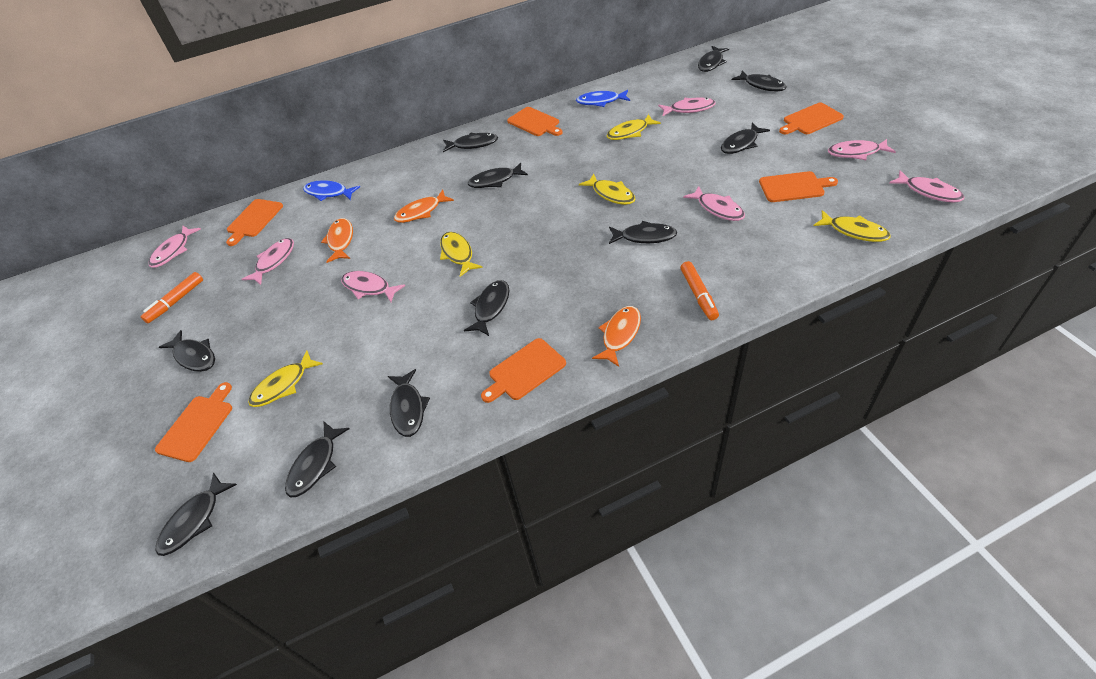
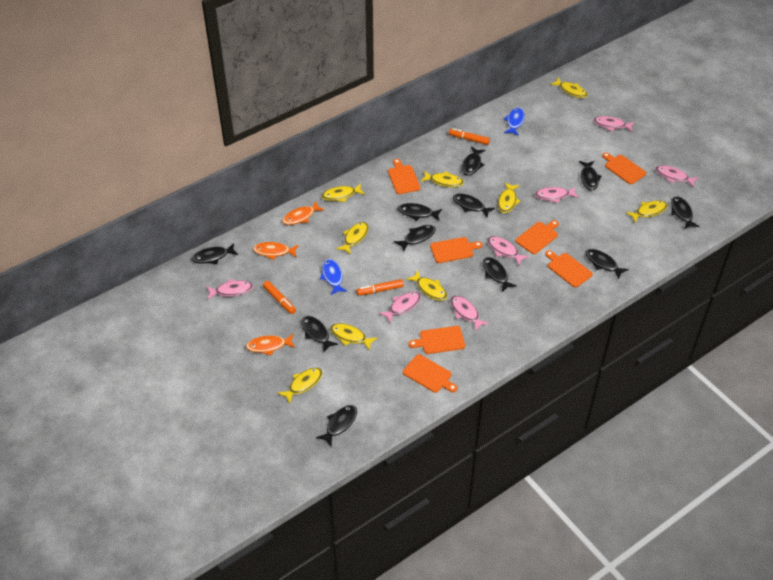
orange cutting board: 6 -> 7
orange marker: 2 -> 3
yellow fish: 5 -> 9

